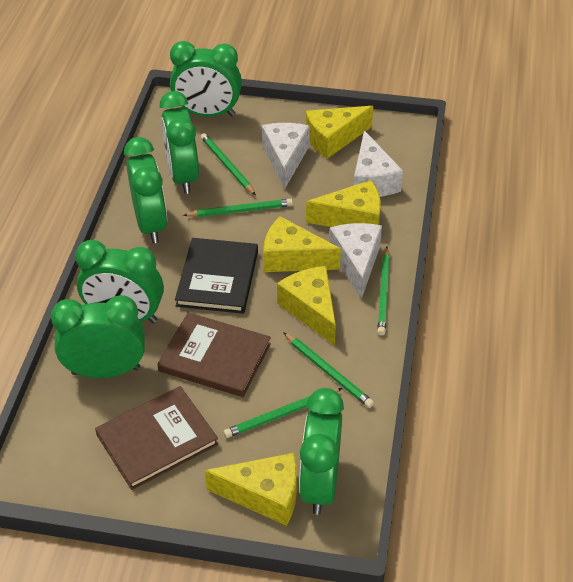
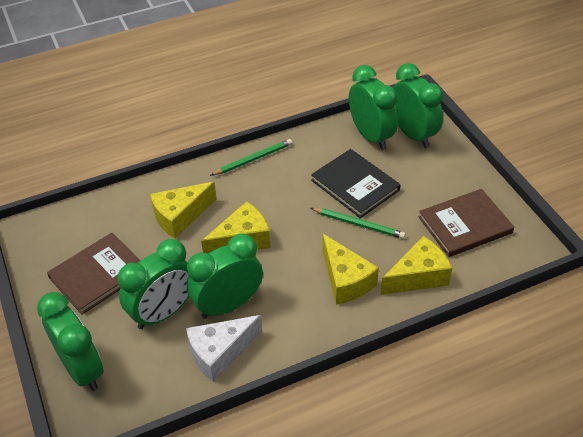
green clock: 6 -> 5
green pencil: 5 -> 2
white cheese: 3 -> 1
yellow cheese: 5 -> 4

